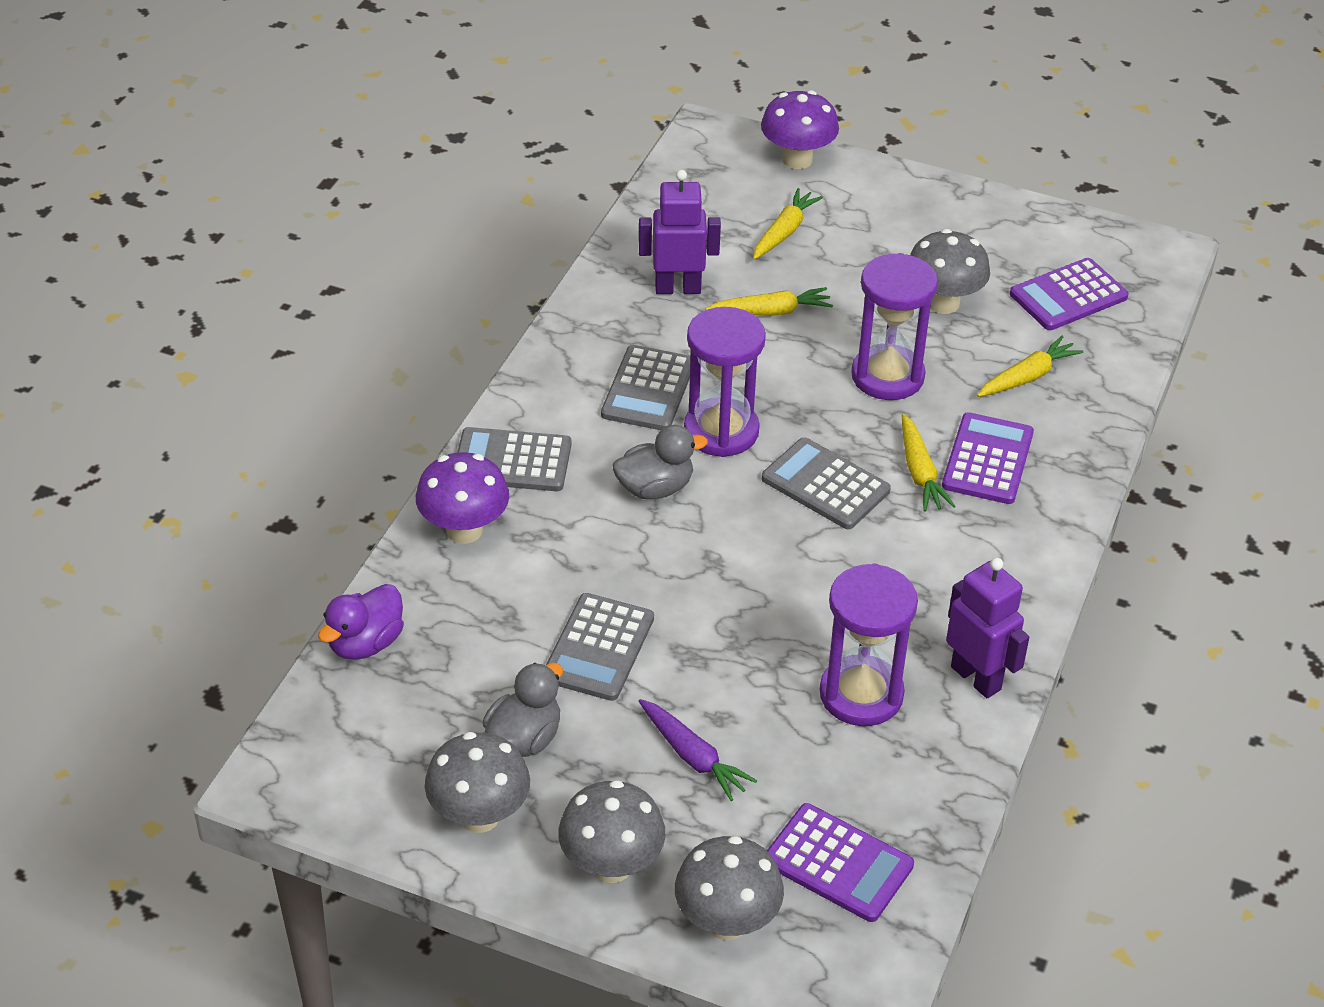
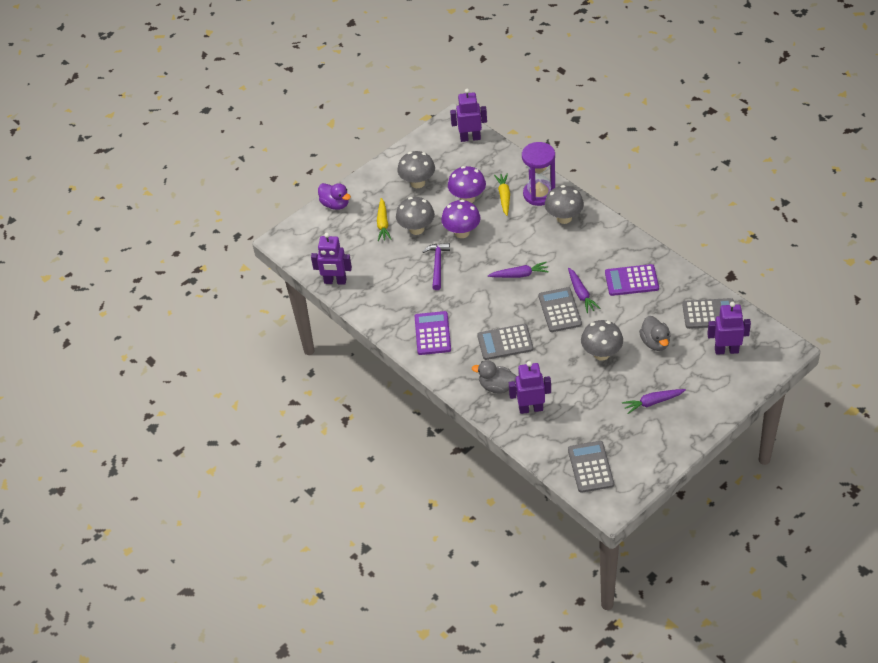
purple calculator: 3 -> 2
purple carrot: 1 -> 3
purple hammer: 0 -> 1
purple hourglass: 3 -> 1
purple robot: 2 -> 4
yellow carrot: 4 -> 2

